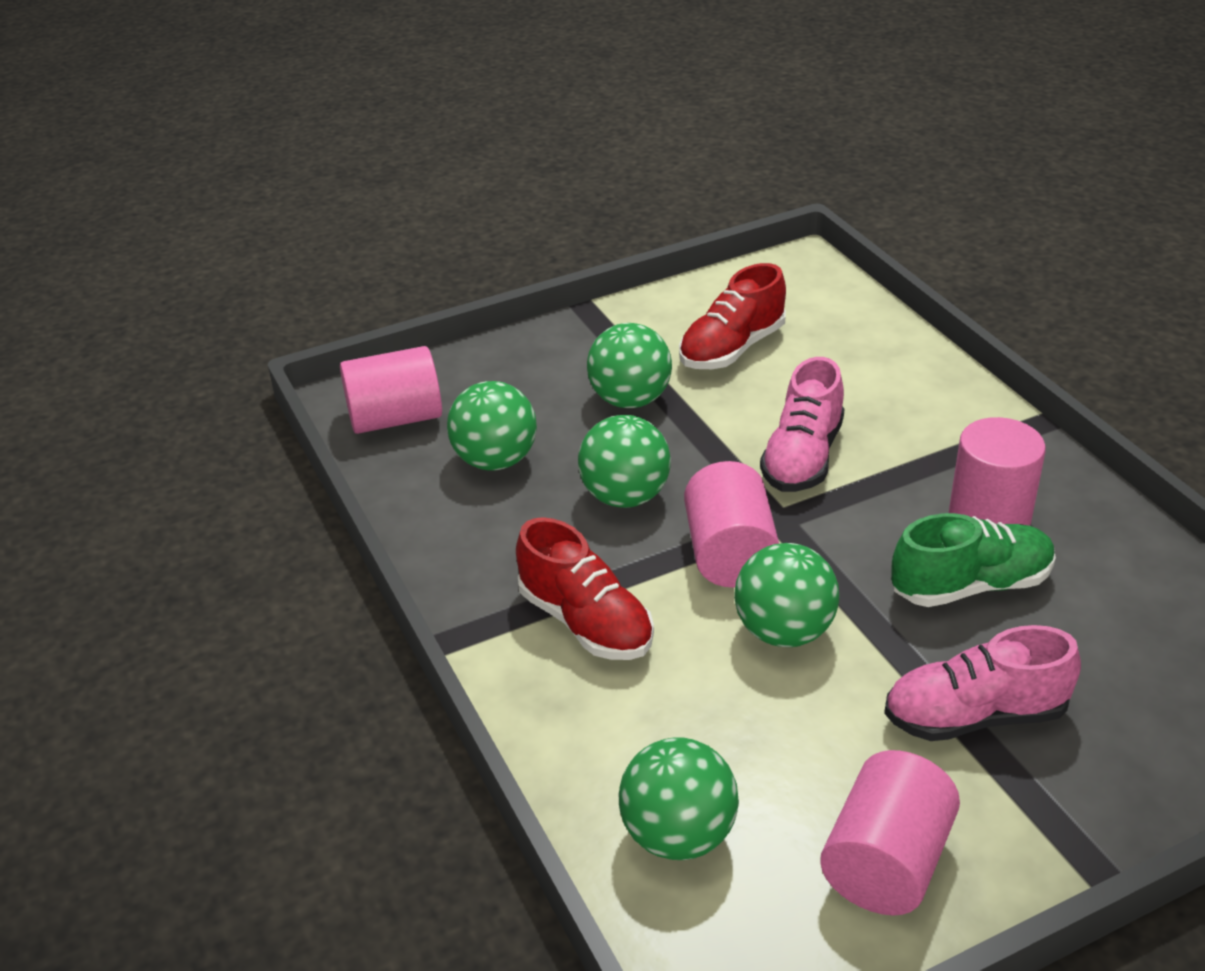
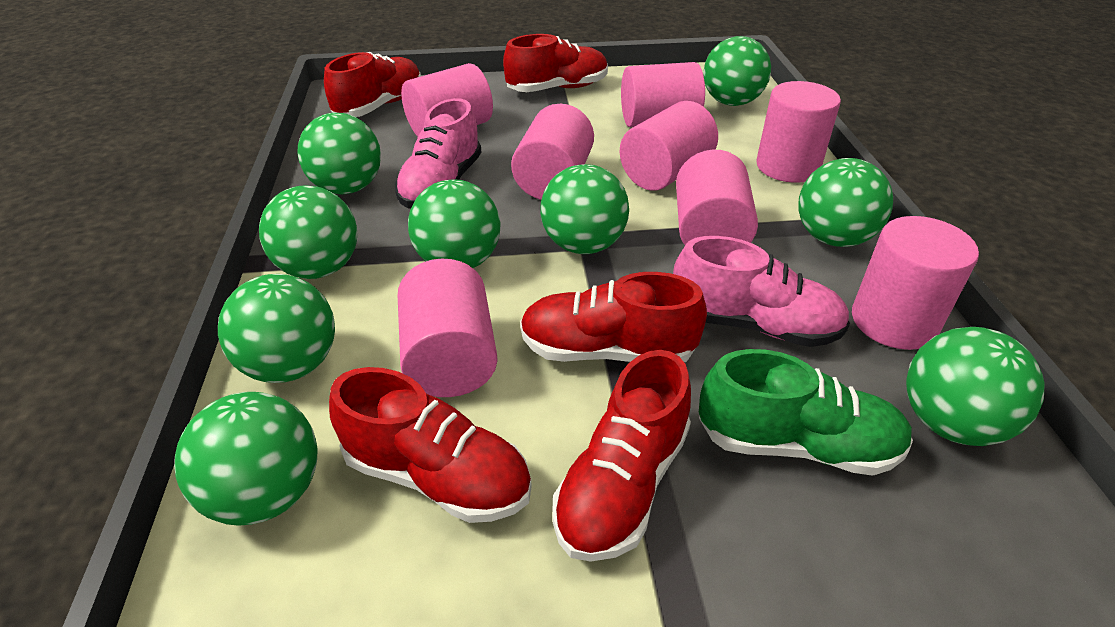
green ball: 5 -> 9
pink cylinder: 4 -> 8
red shoe: 2 -> 5

